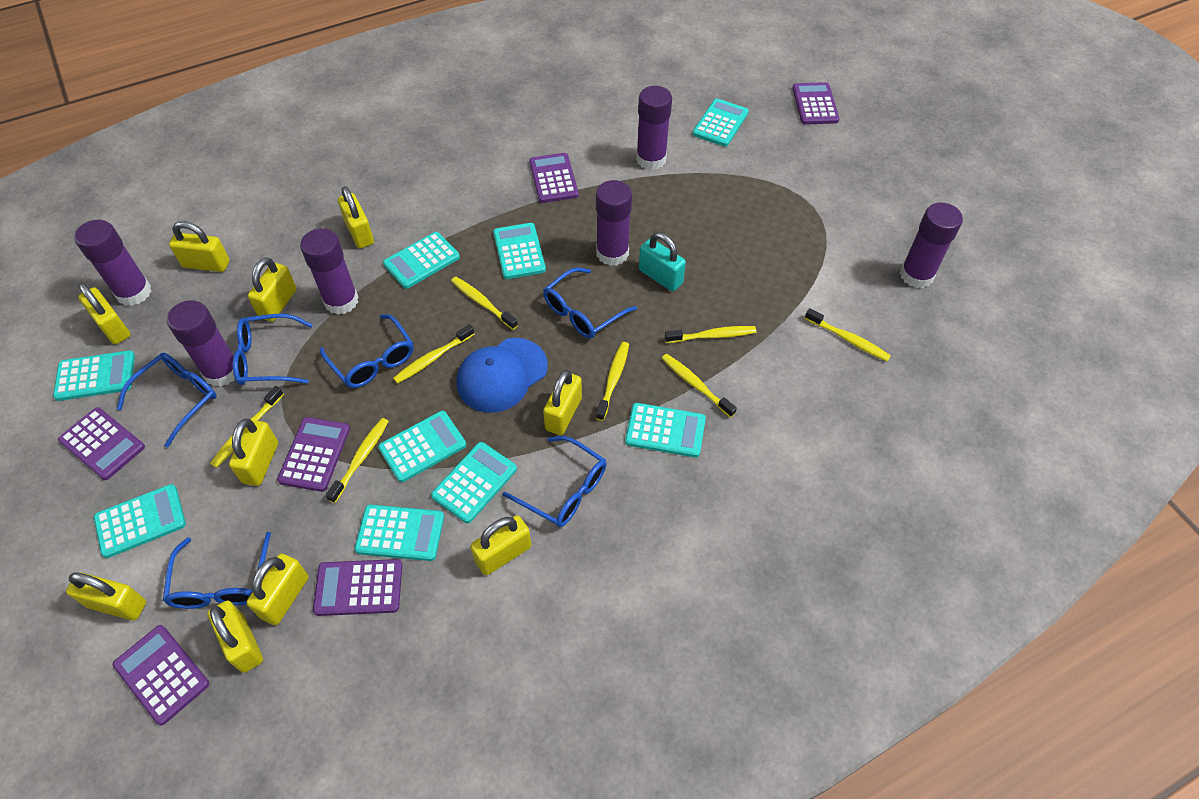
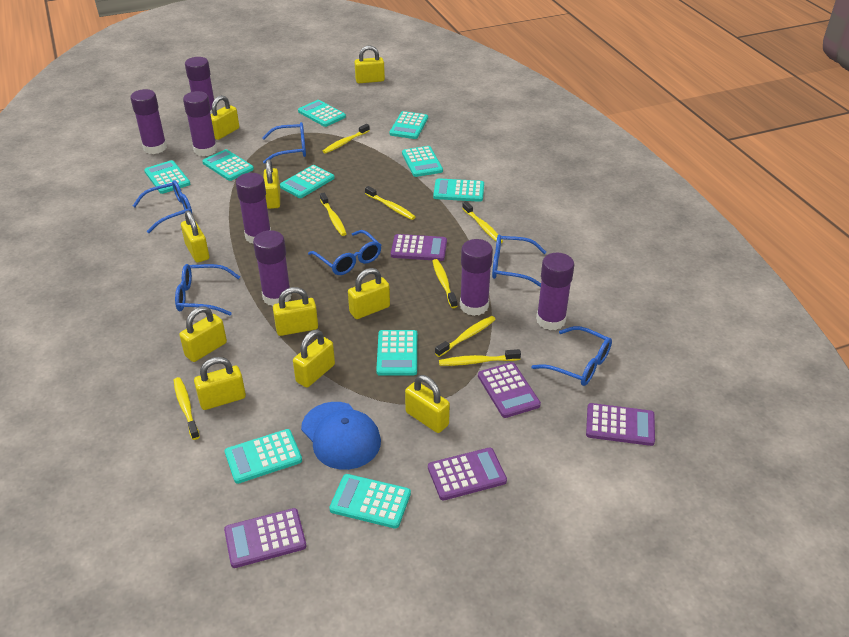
purple calculator: 6 -> 5
purple glue stick: 6 -> 7
turquoise calculator: 9 -> 10
turquoise padlock: 1 -> 0

